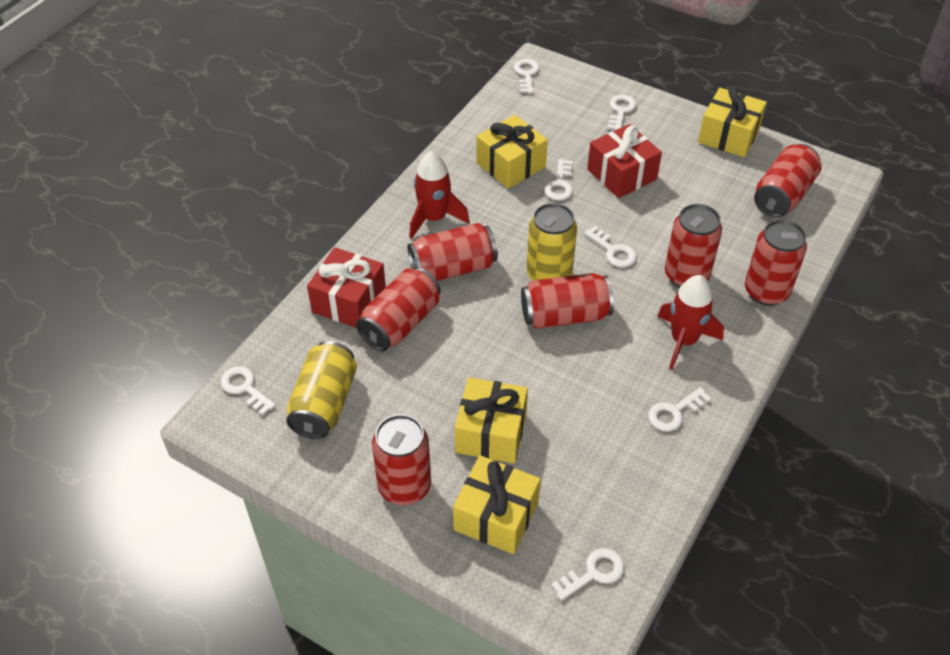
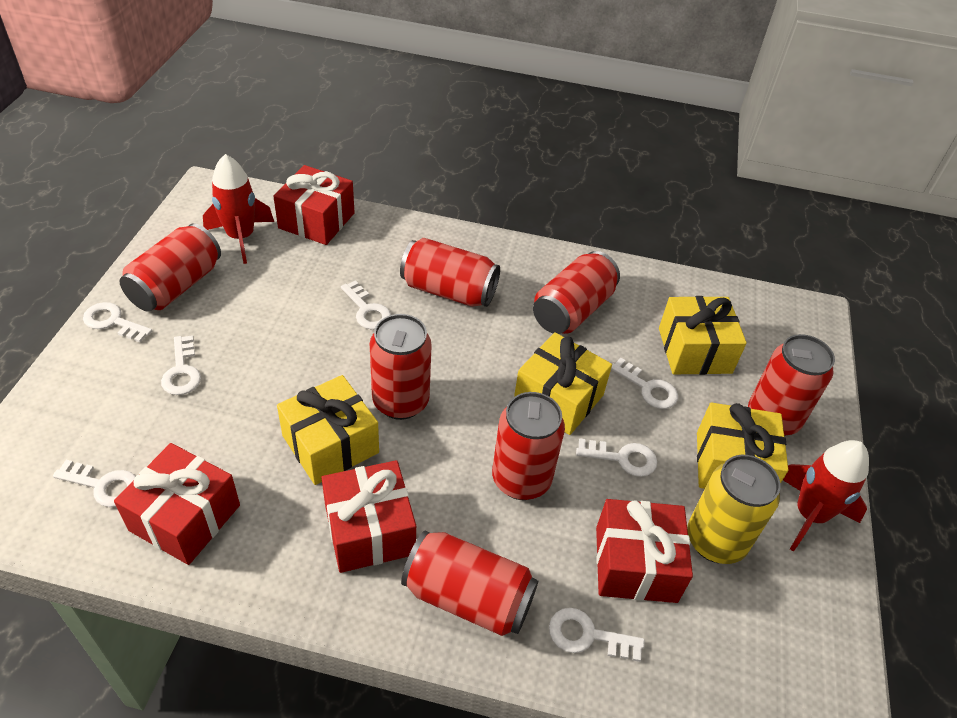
red gift: 2 -> 4
yellow can: 2 -> 1

